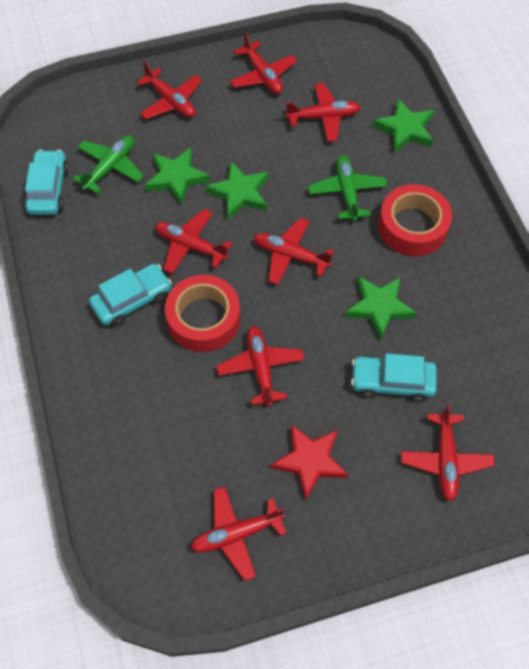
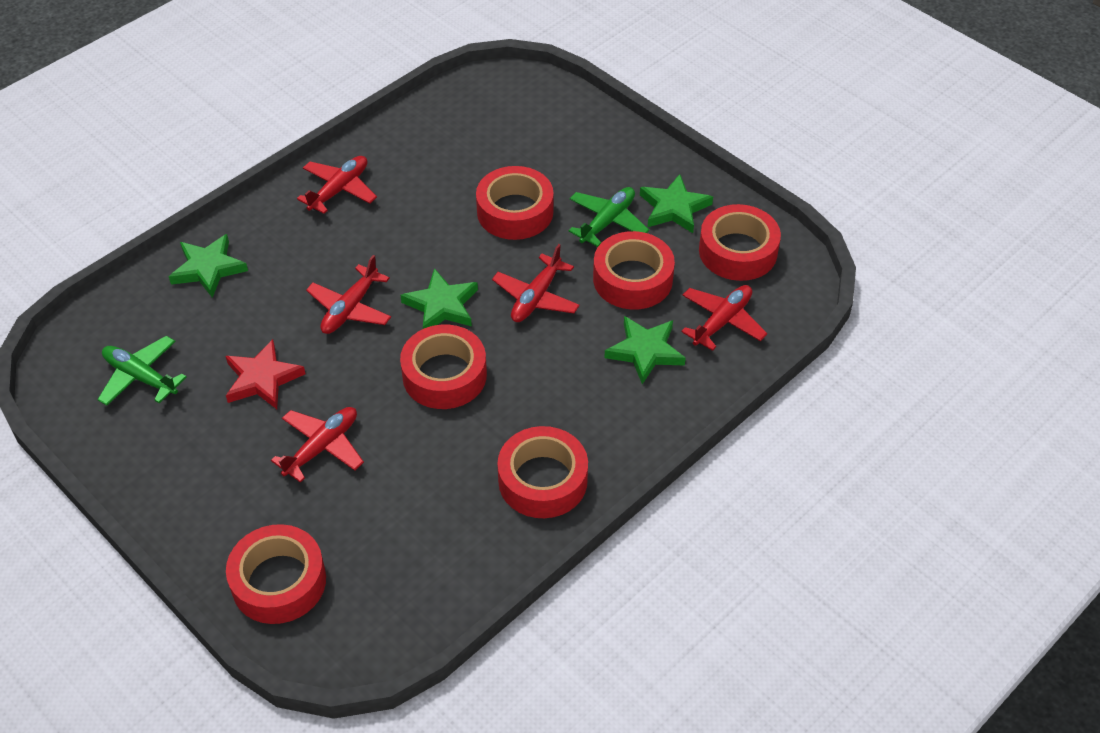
red plane: 8 -> 5
red tape: 2 -> 6
turquoise car: 3 -> 0

